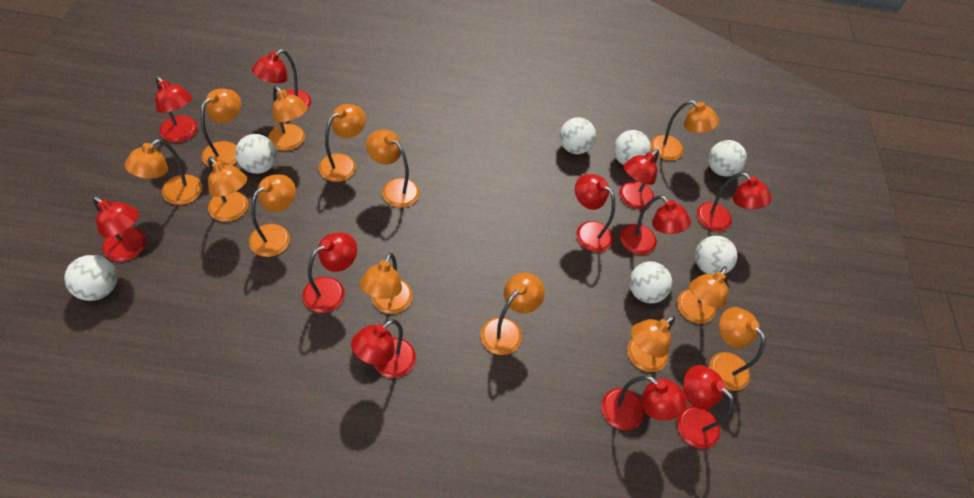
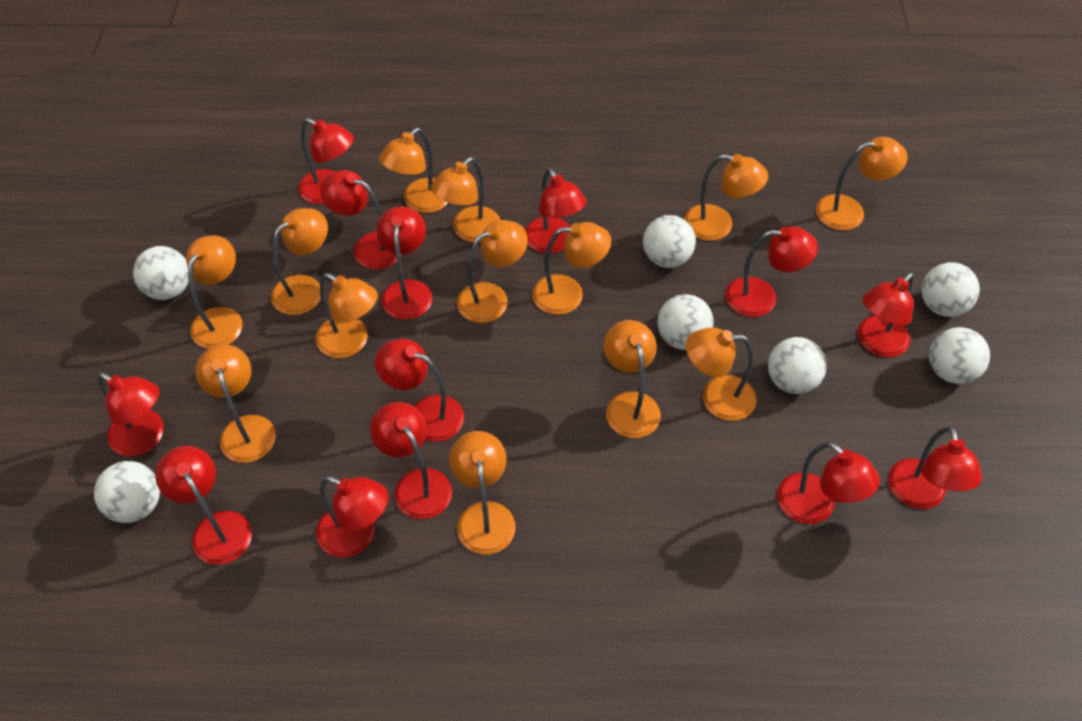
red lamp: 11 -> 13

